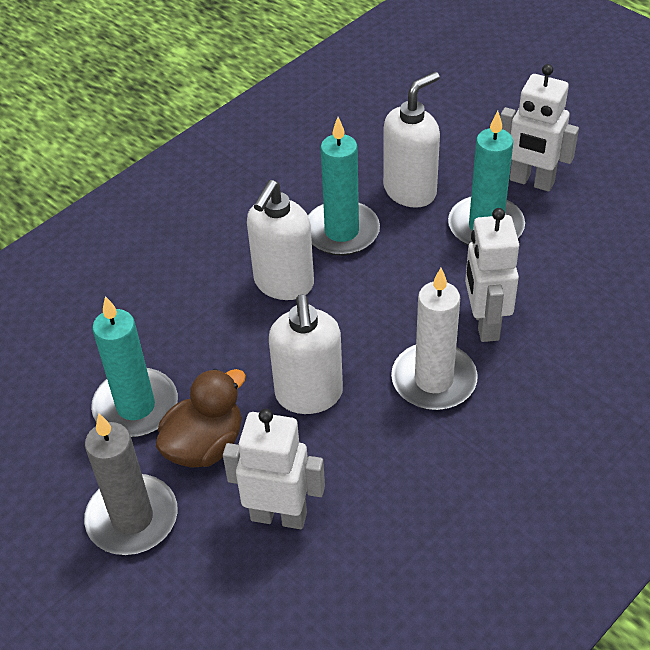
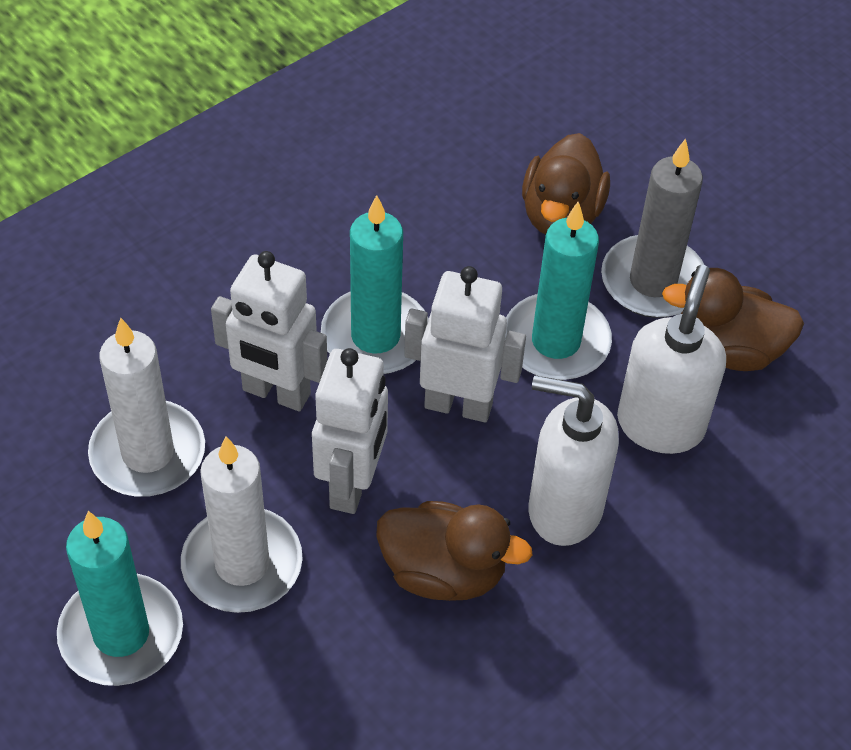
brown duck: 1 -> 3
white candle: 1 -> 2
white soap dispenser: 3 -> 2

